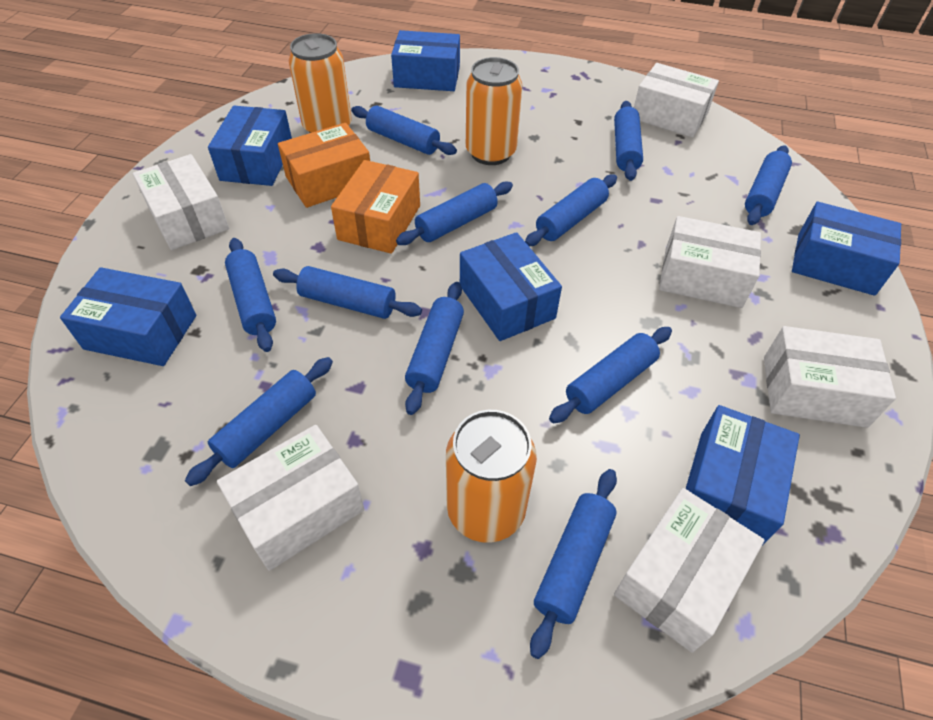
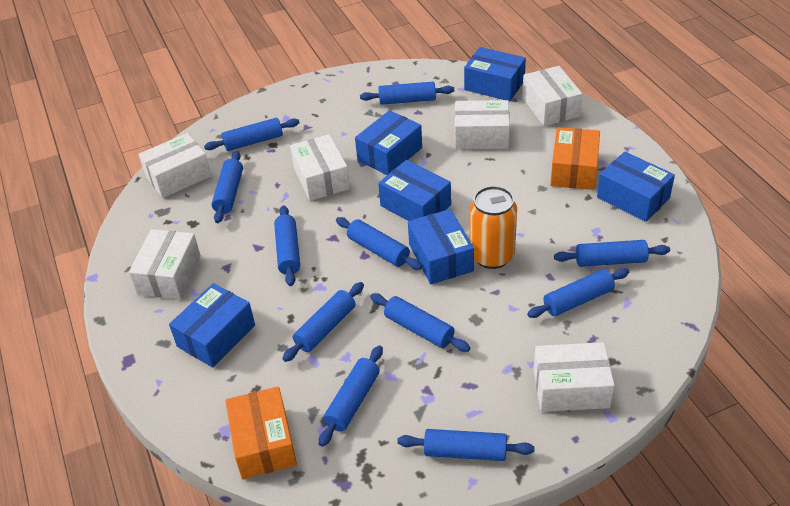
orange can: 3 -> 1

